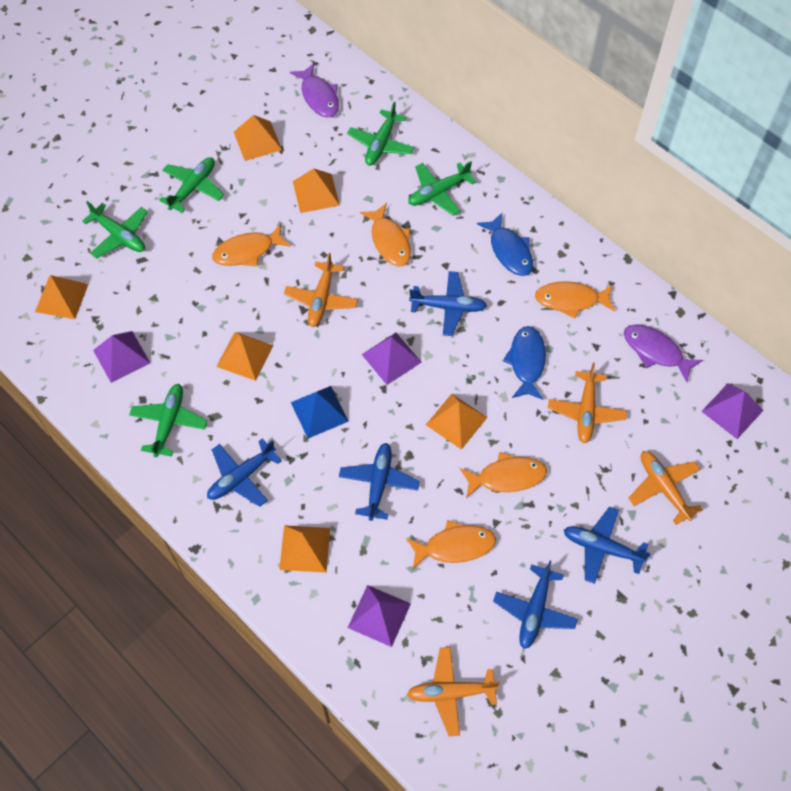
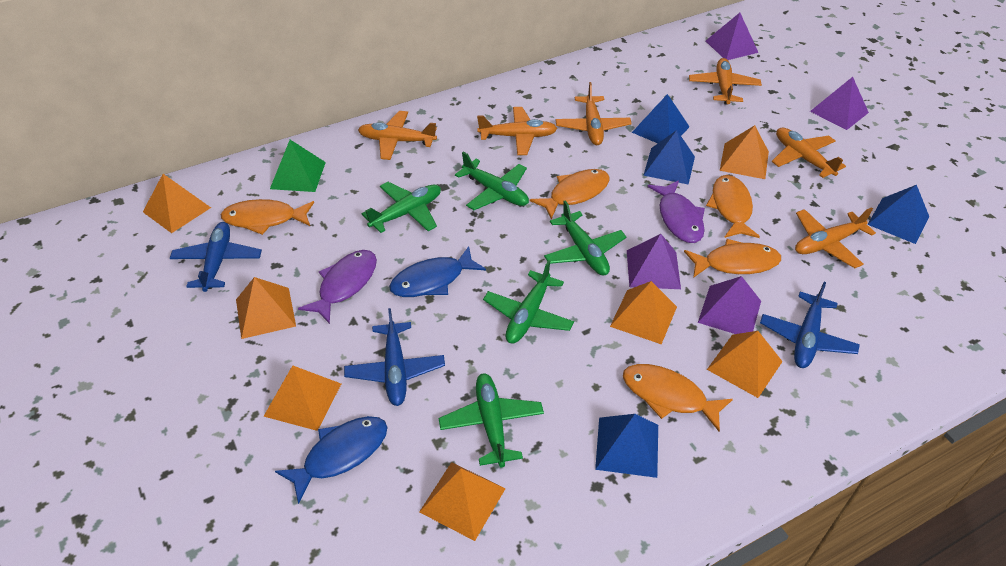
blue plane: 5 -> 3
blue pyramid: 1 -> 4
green pyramid: 0 -> 1
orange plane: 4 -> 6
orange pyramid: 6 -> 7

